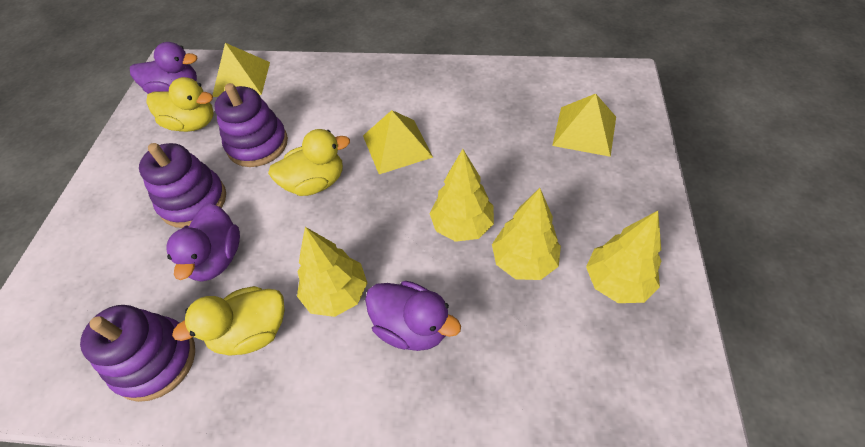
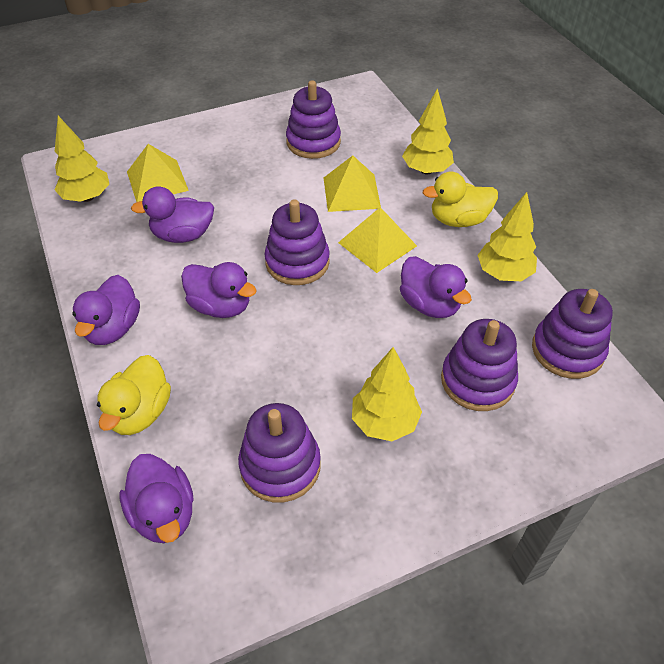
purple duck: 3 -> 5
purple stacking toy: 3 -> 5
yellow duck: 3 -> 2

